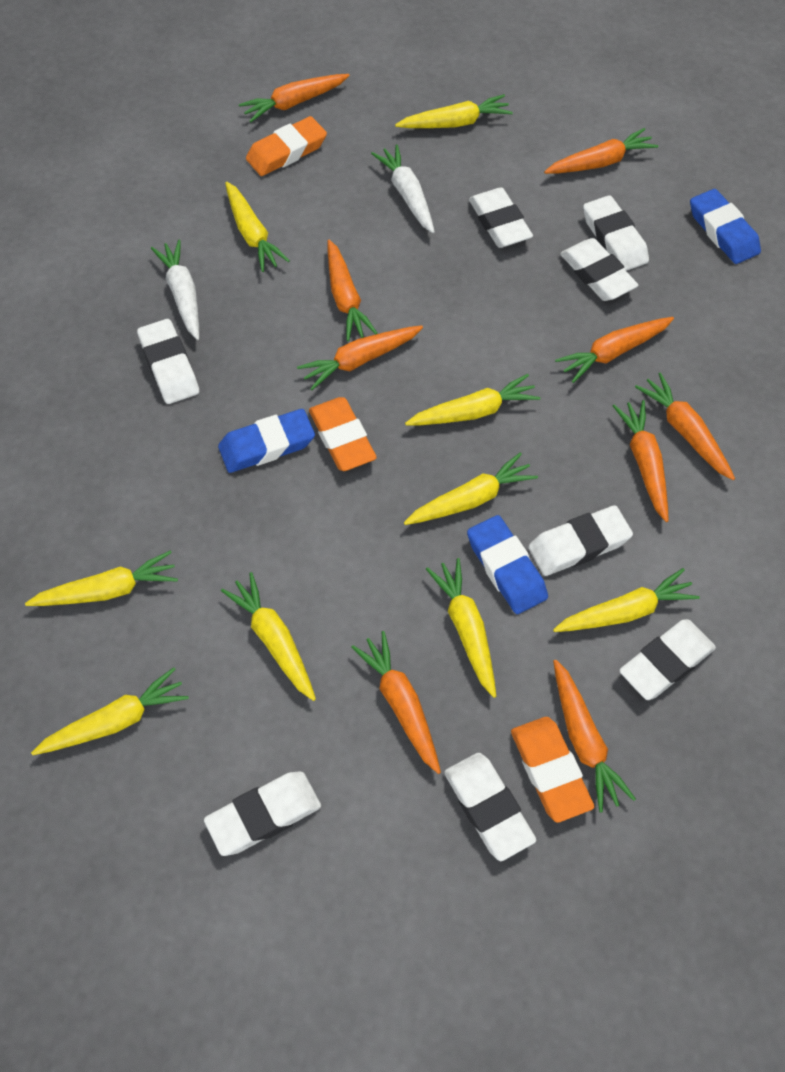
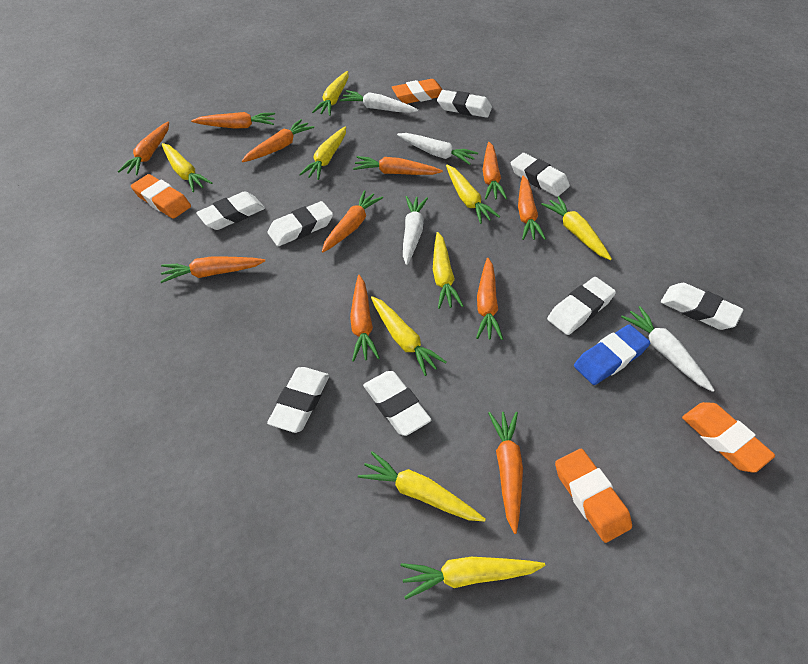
blue eraser: 3 -> 1
orange carrot: 9 -> 11
orange eraser: 3 -> 4
white carrot: 2 -> 4

